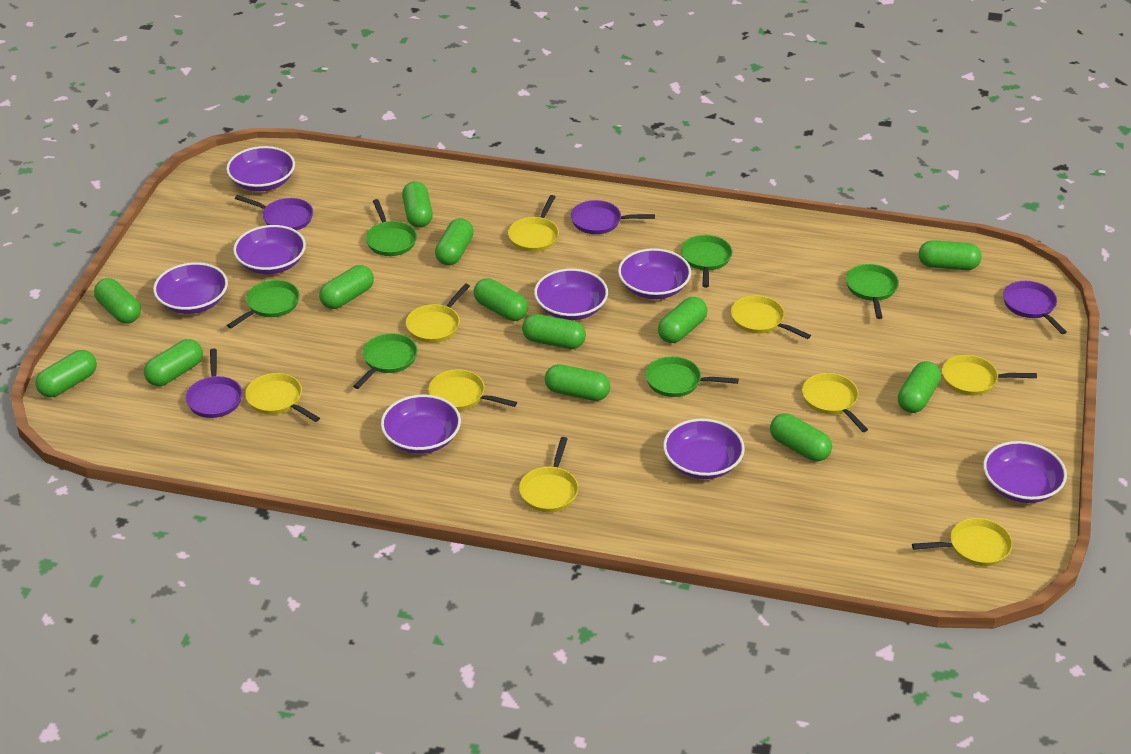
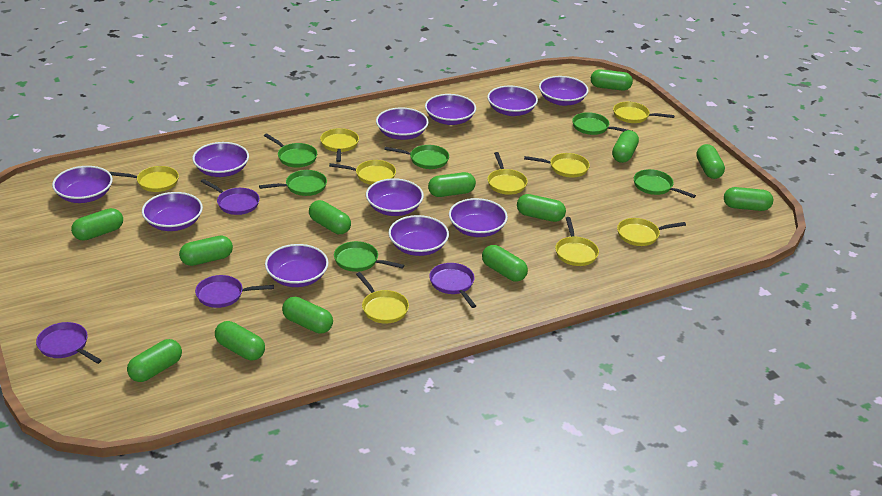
purple bowl: 8 -> 11

